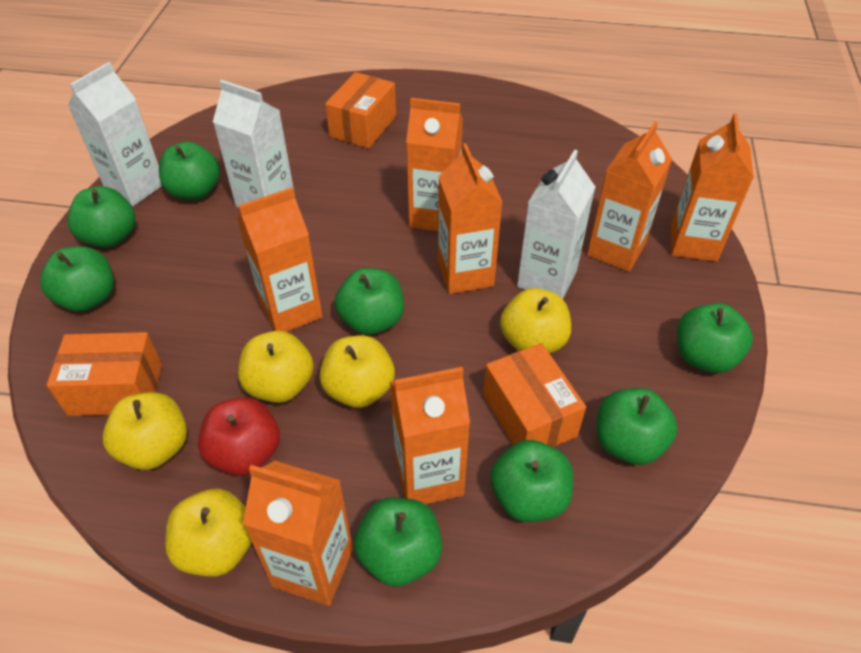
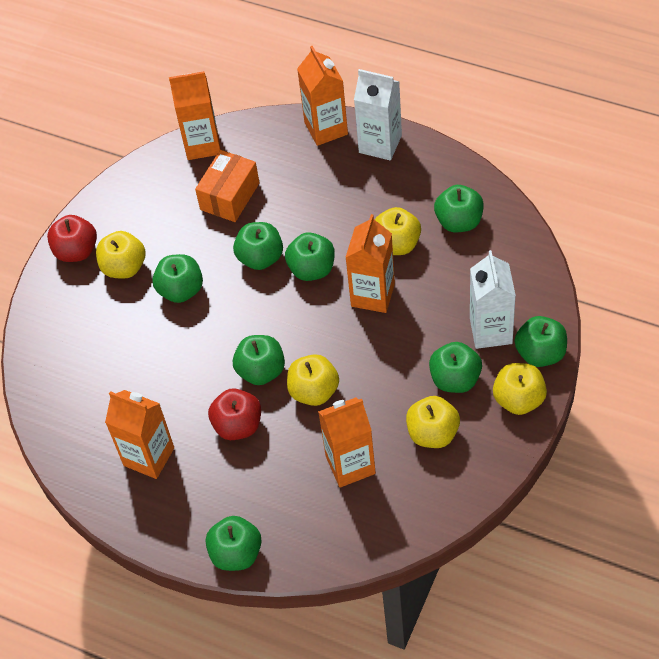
orange box: 3 -> 1
orange carton: 7 -> 5
red apple: 1 -> 2
white carton: 3 -> 2

